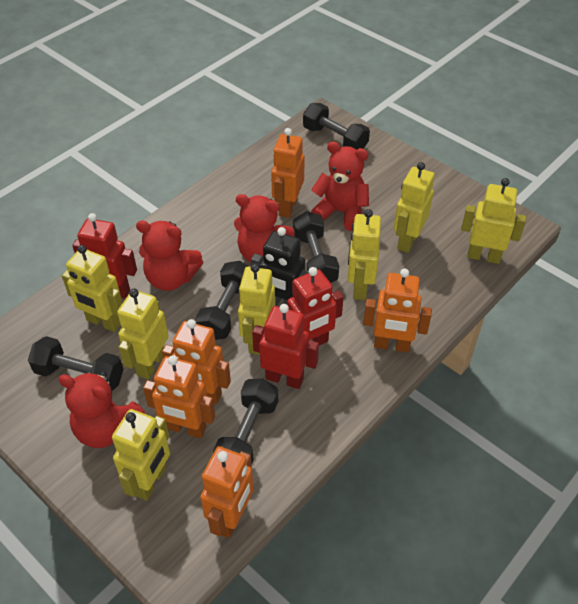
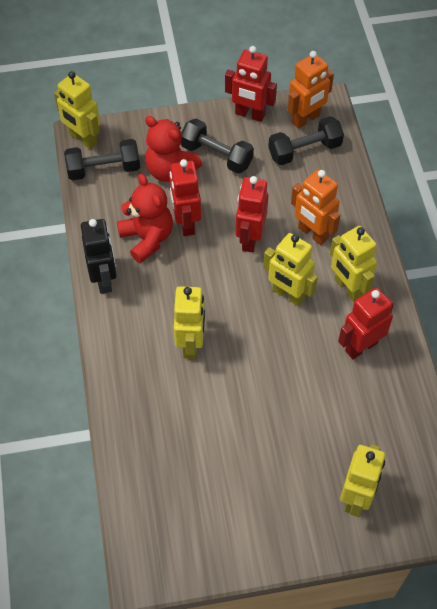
black dumbbell: 5 -> 3
orange robot: 5 -> 2
red robot: 3 -> 4
red teddy bear: 4 -> 2
yellow robot: 7 -> 5

